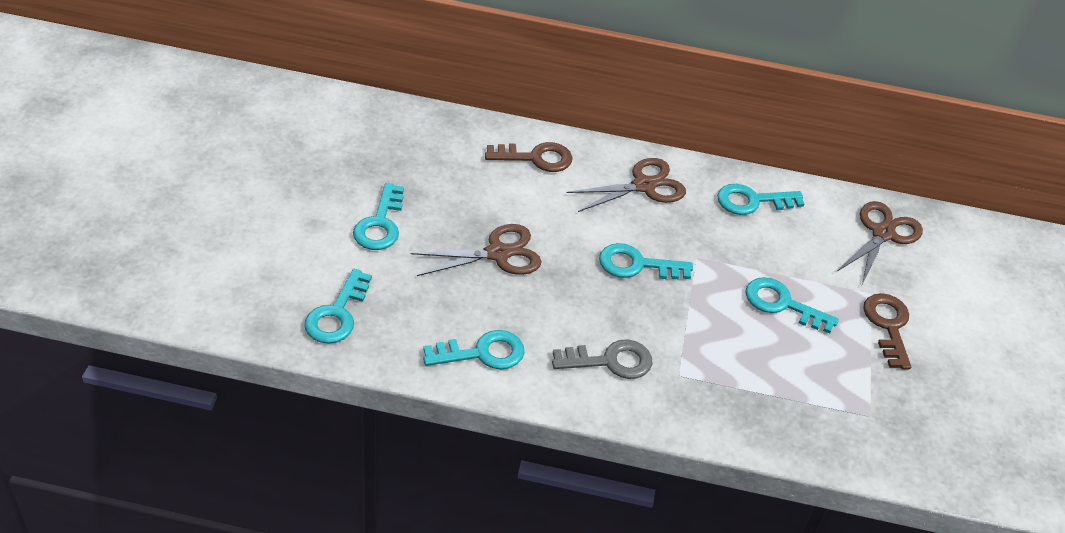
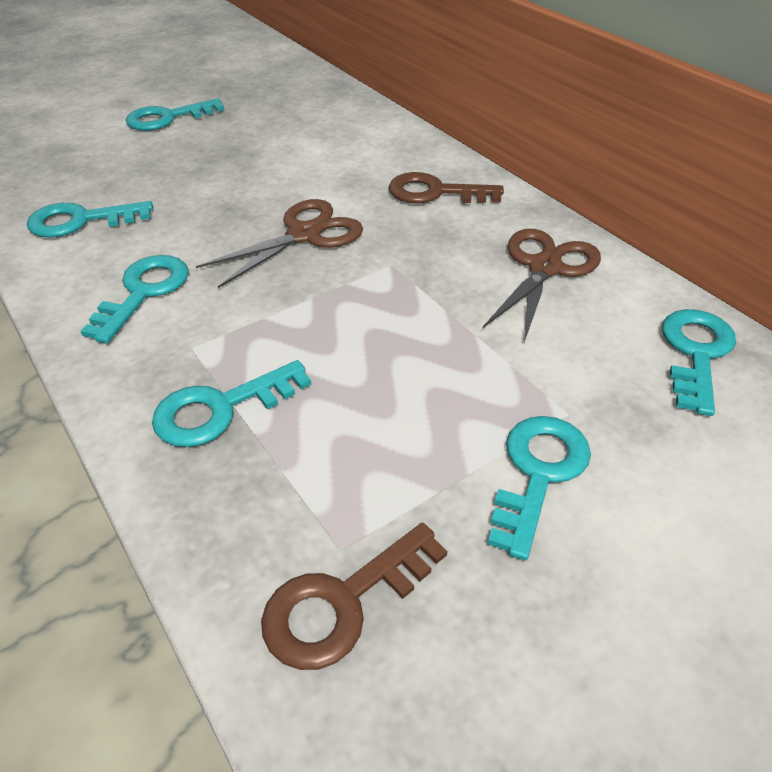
brown scissors: 3 -> 2
grey key: 1 -> 0

